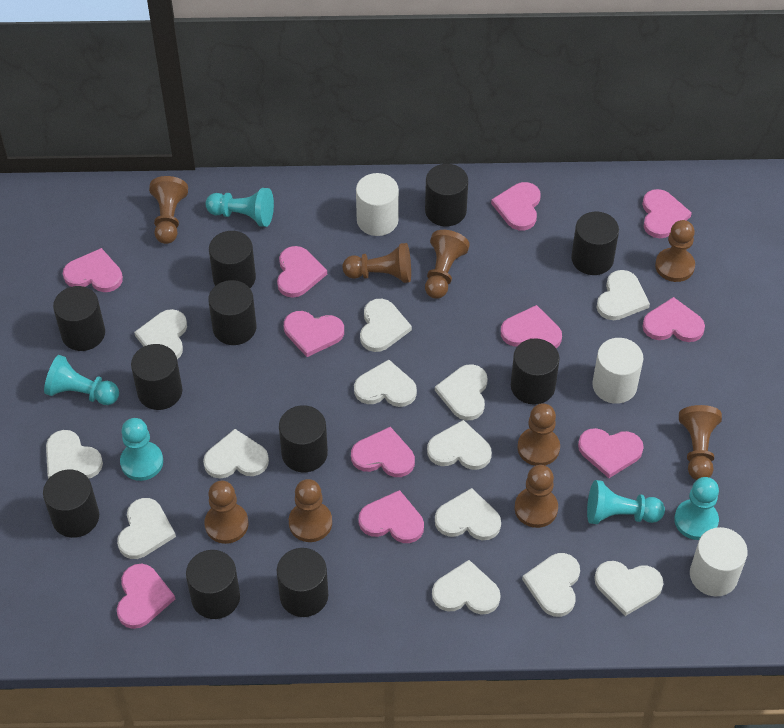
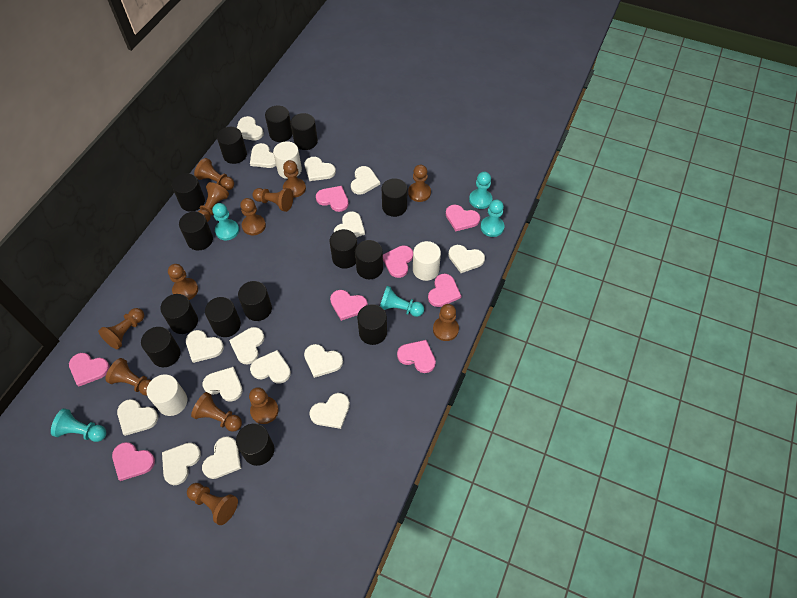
black cylinder: 11 -> 14
brown pawn: 9 -> 13
pink heart: 11 -> 8
white heart: 13 -> 15

